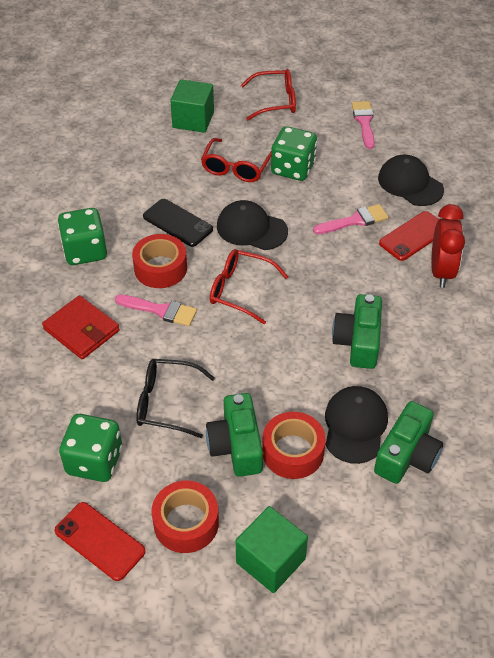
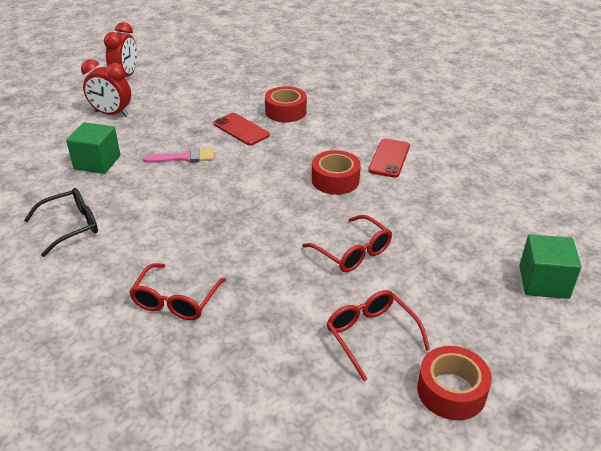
black cap: 3 -> 0
black phone: 1 -> 0
green camera: 3 -> 0
green dice: 3 -> 0
pink brush: 3 -> 1
red clock: 1 -> 2
red wallet: 1 -> 0

